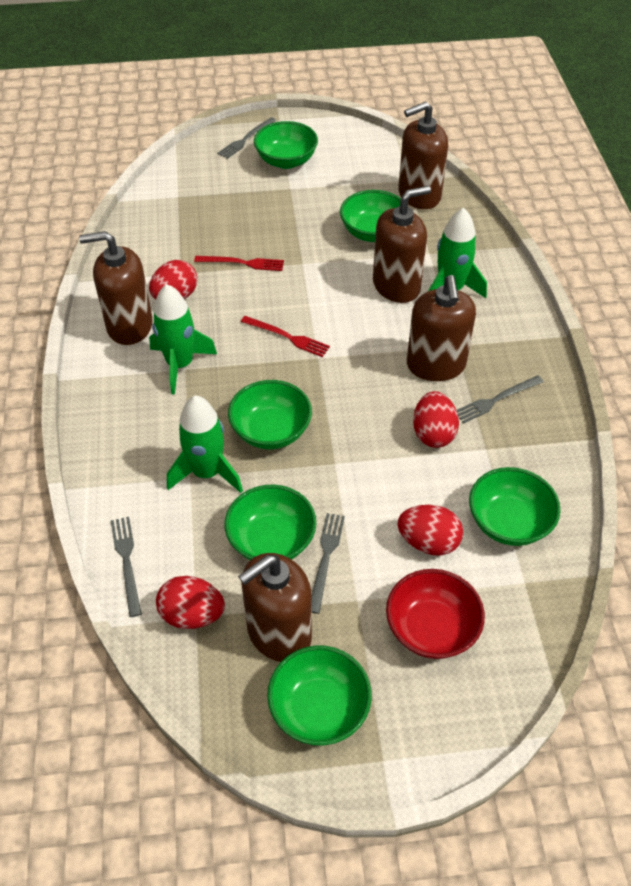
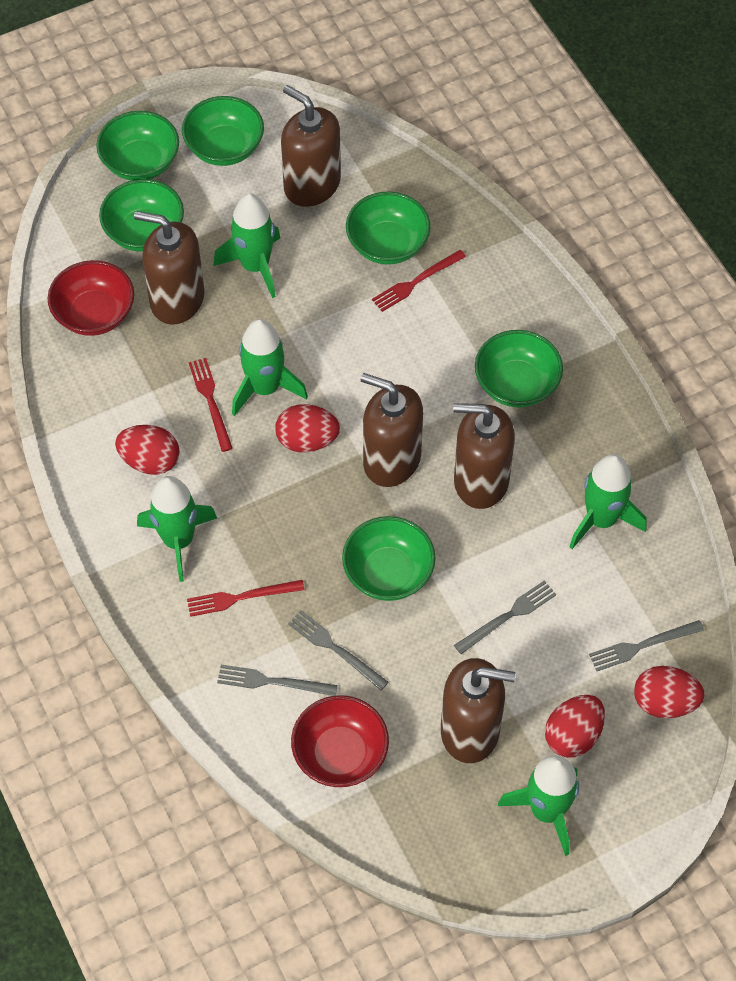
green rocket: 3 -> 5
red bowl: 1 -> 2
red fork: 2 -> 3

